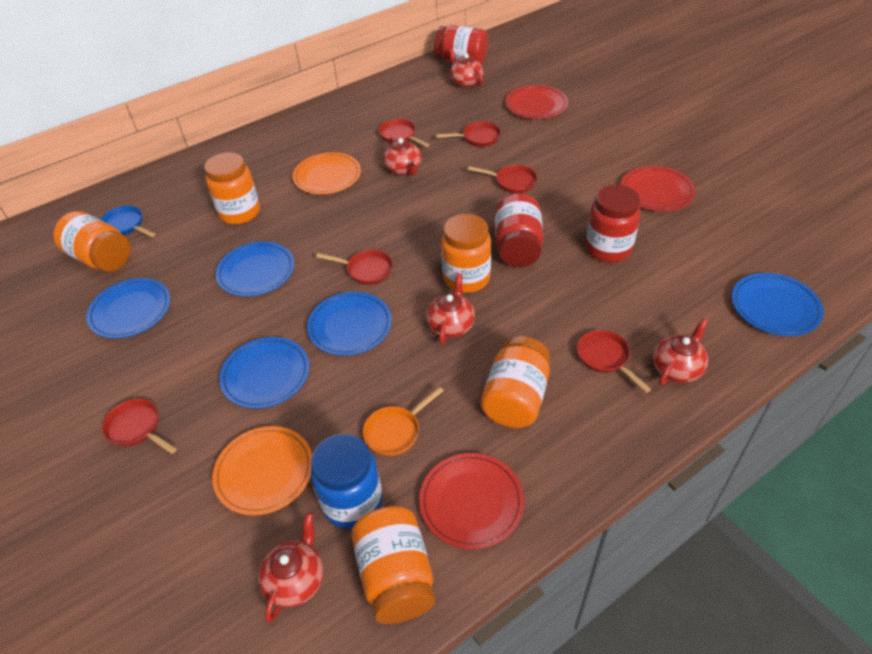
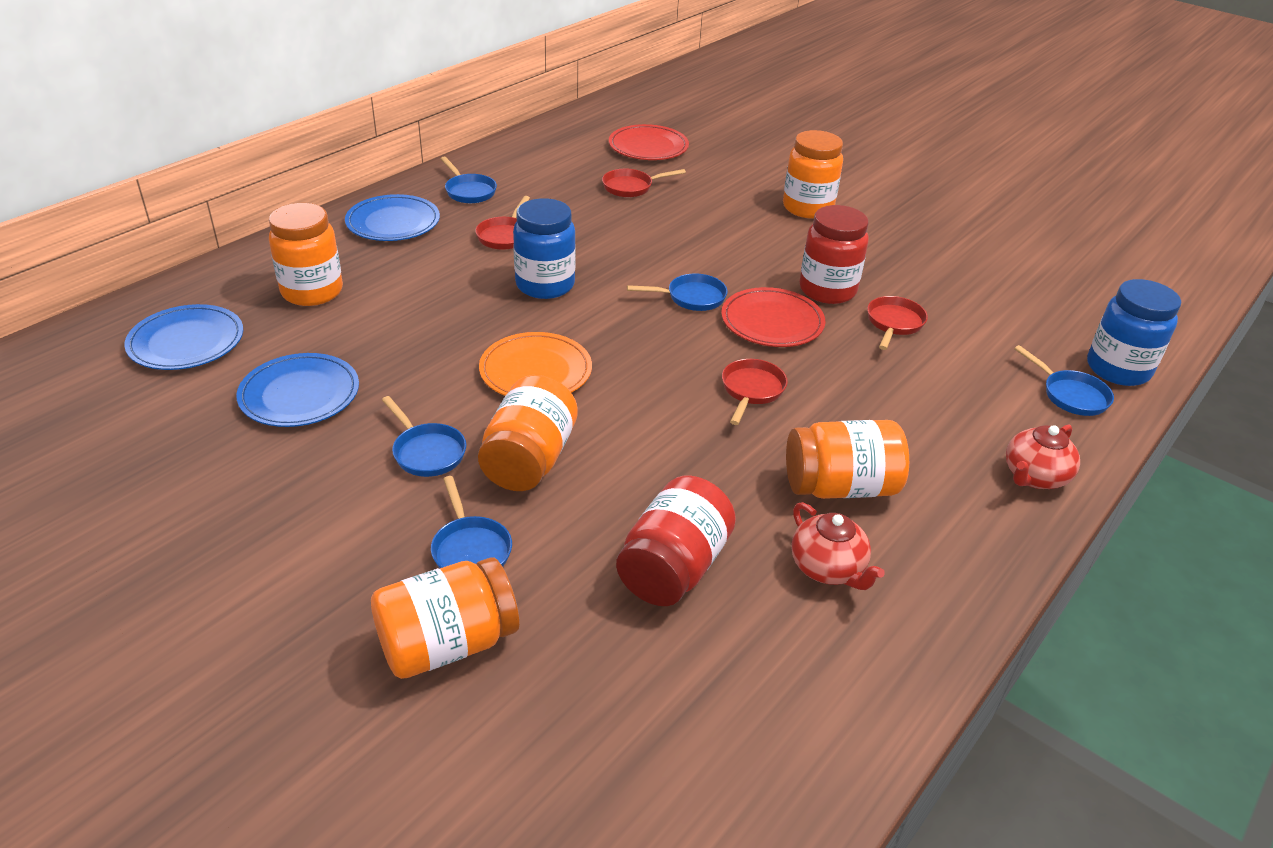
blue jar: 1 -> 2
blue pan: 1 -> 5
blue plate: 5 -> 3
orange pan: 1 -> 0
orange plate: 2 -> 1
red jar: 3 -> 2
red pan: 6 -> 4
red plate: 3 -> 2
red teapot: 5 -> 2

